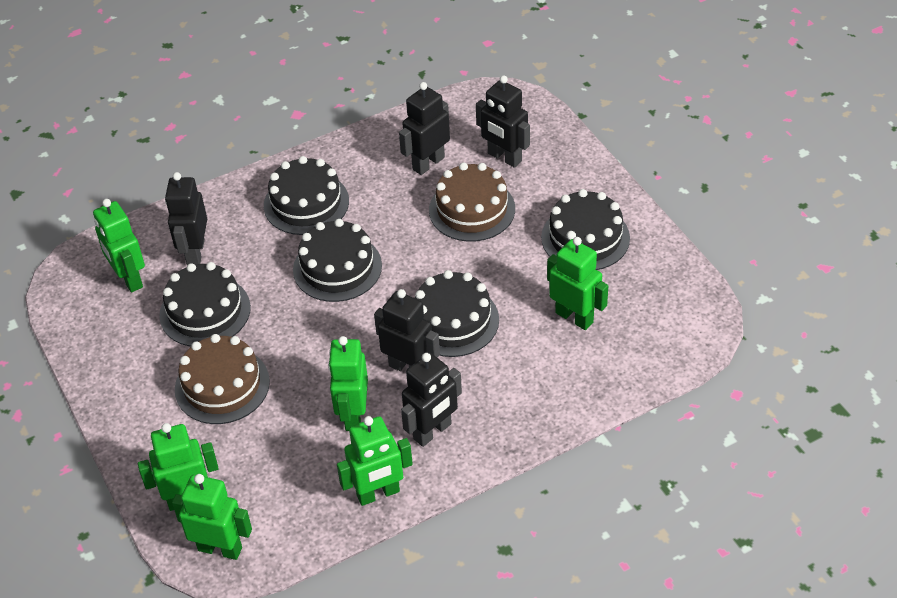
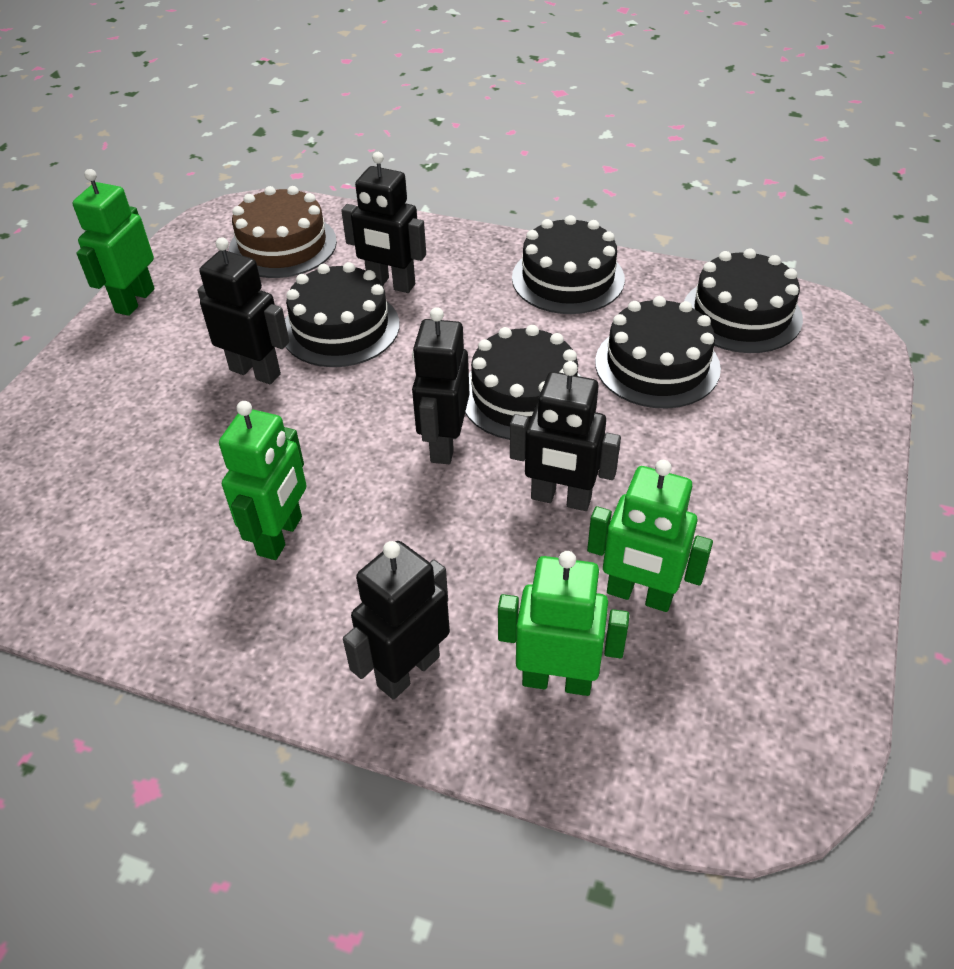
brown cake: 2 -> 1
green robot: 6 -> 4

